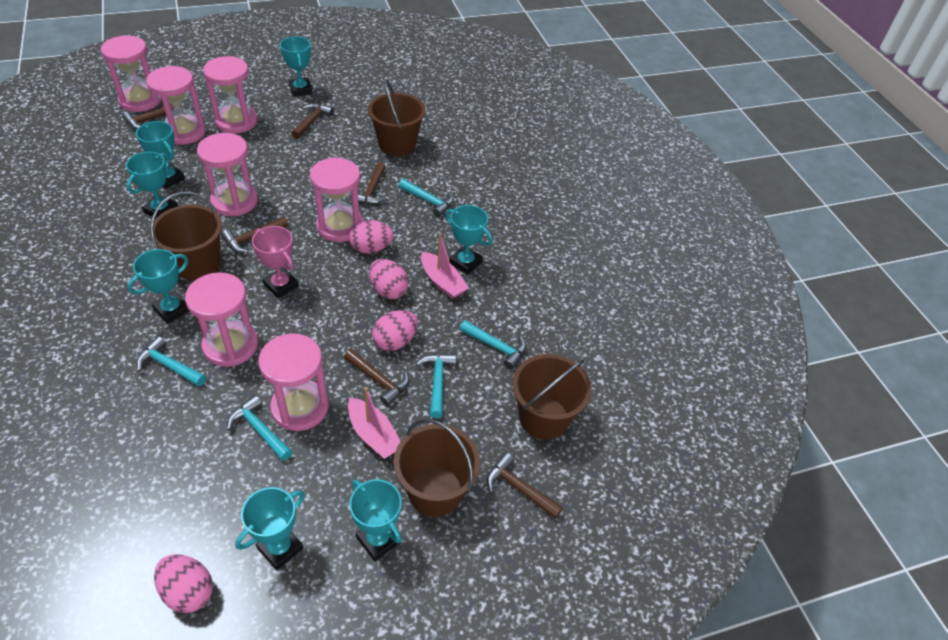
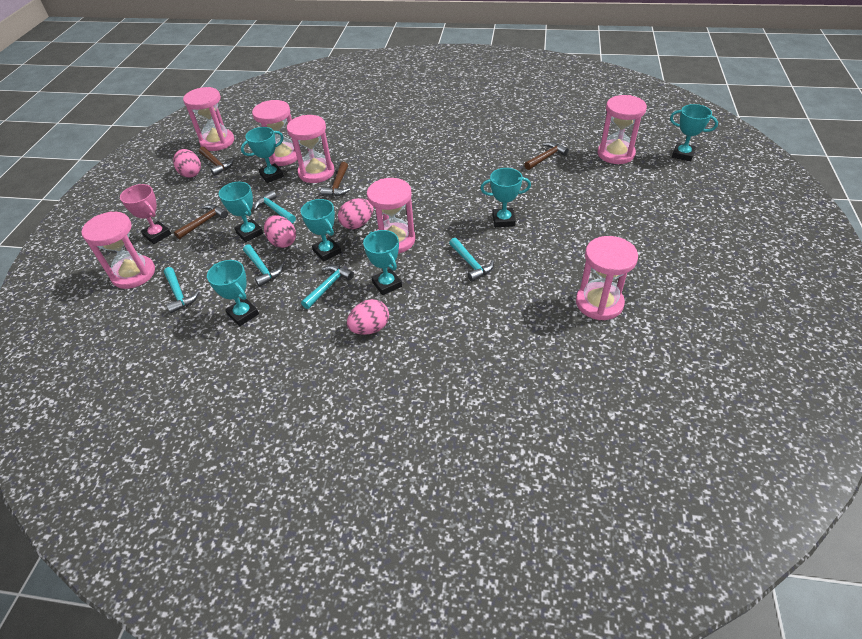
brown bucket: 4 -> 0
brown hammer: 6 -> 4
pink boat: 2 -> 0

